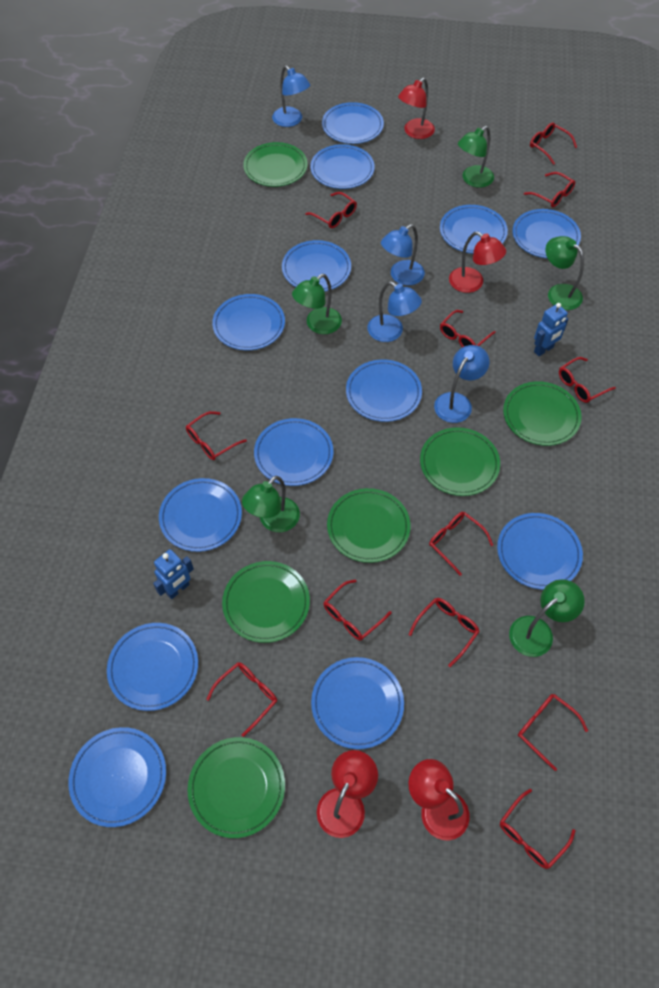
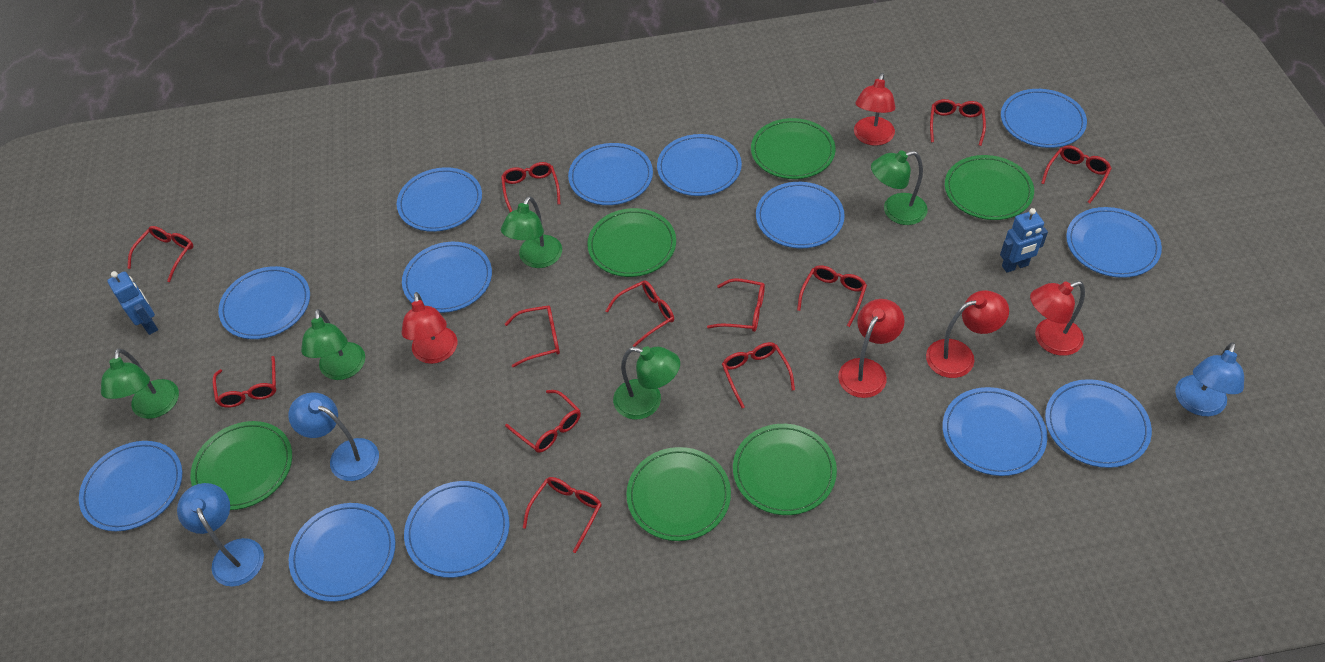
blue lamp: 4 -> 3
red lamp: 4 -> 5

